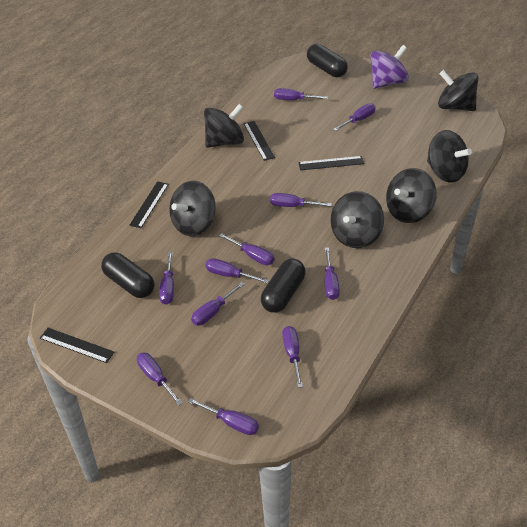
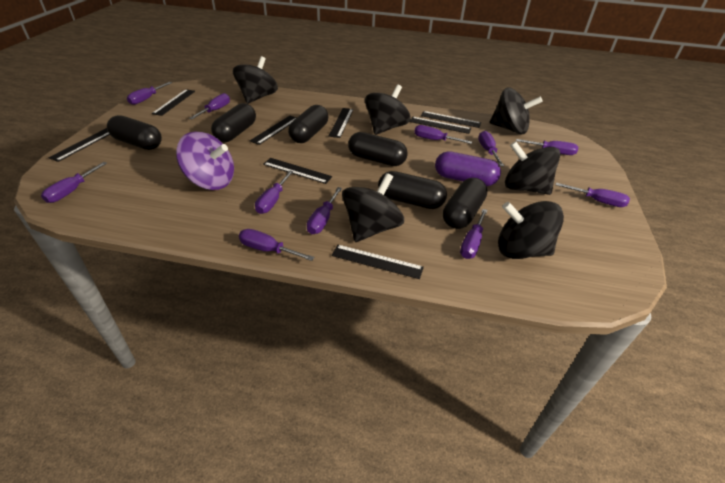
black capsule: 3 -> 6
black ruler: 4 -> 8
purple capsule: 0 -> 1

